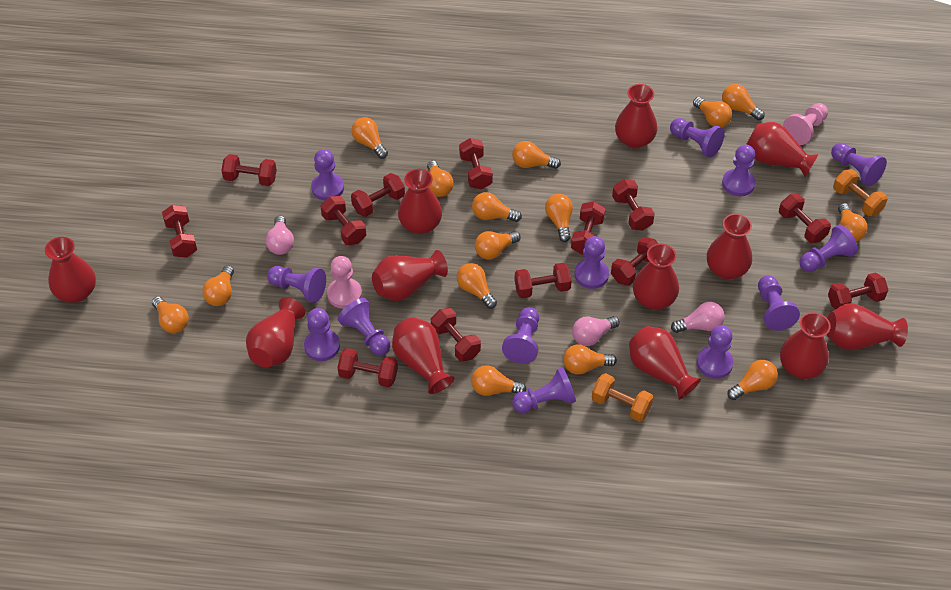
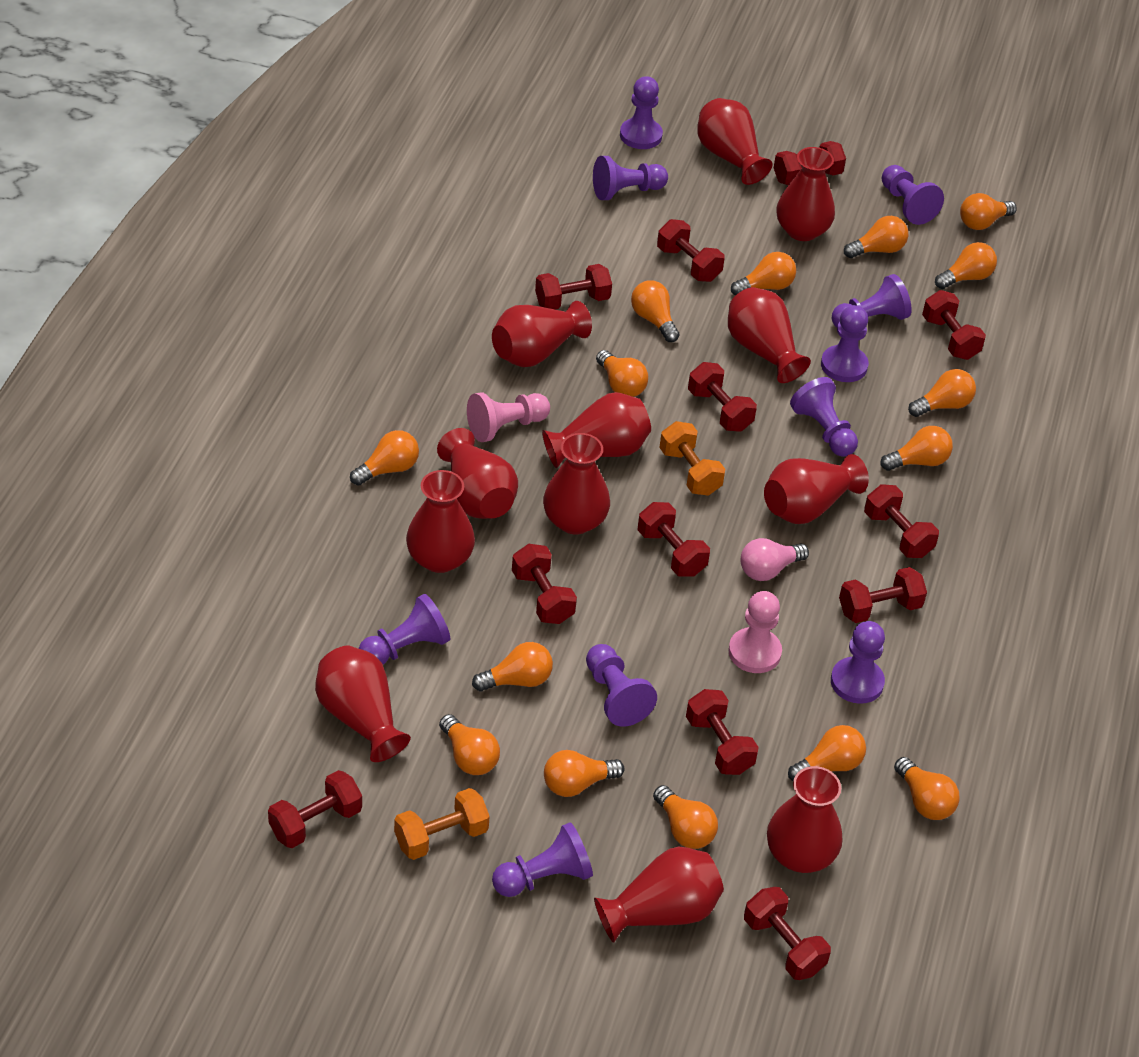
pink light bulb: 3 -> 1
purple pawn: 13 -> 10
red dumbbell: 13 -> 12

